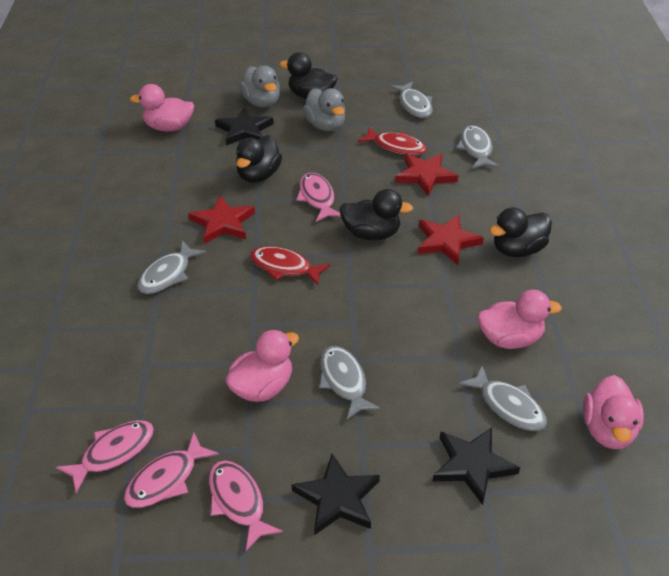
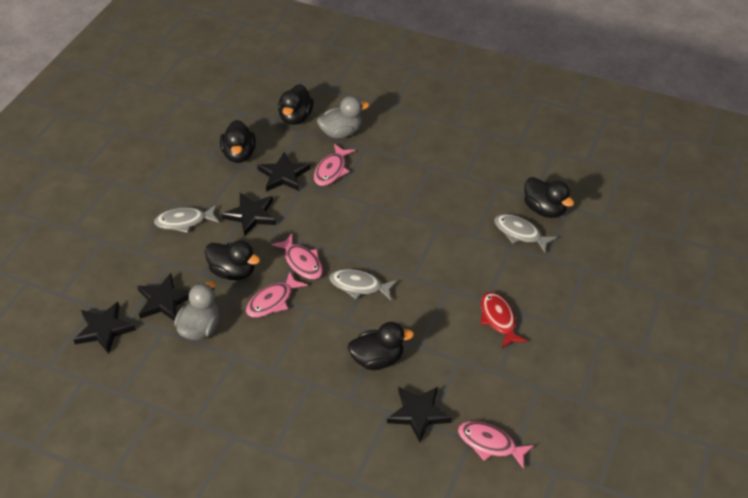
black duck: 4 -> 5
black star: 3 -> 5
grey fish: 5 -> 3
pink duck: 4 -> 0
red fish: 2 -> 1
red star: 3 -> 0

